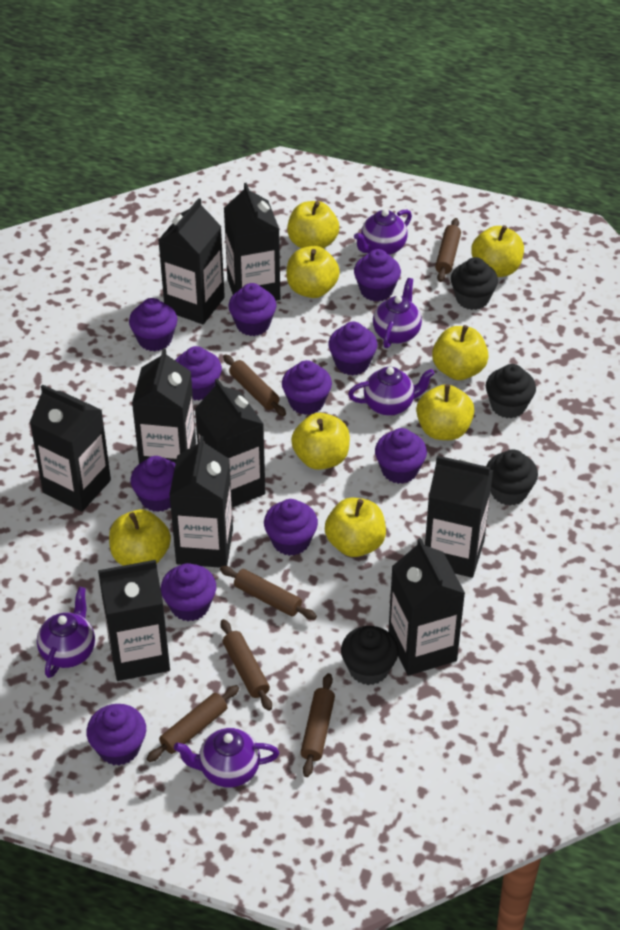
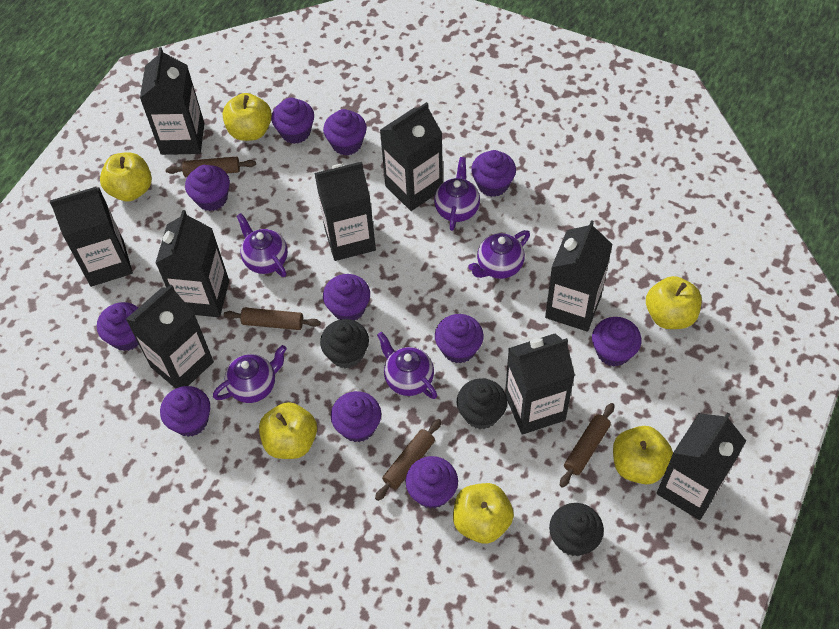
black cupcake: 4 -> 3
brown rolling pin: 6 -> 4
yellow apple: 8 -> 6

